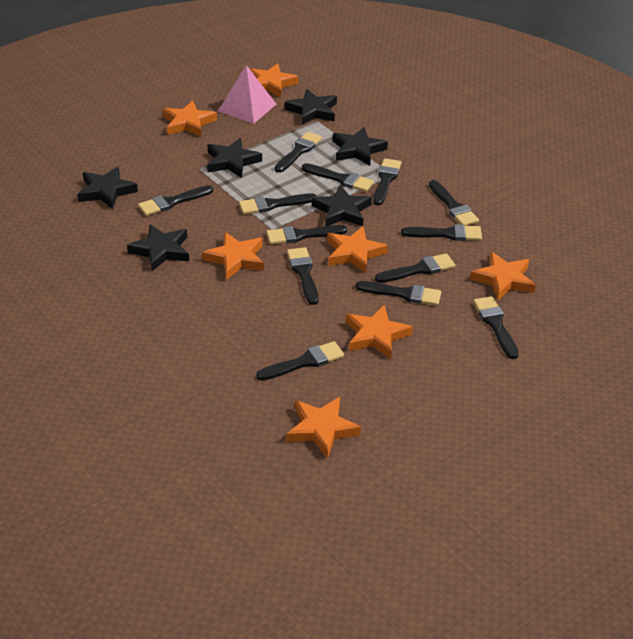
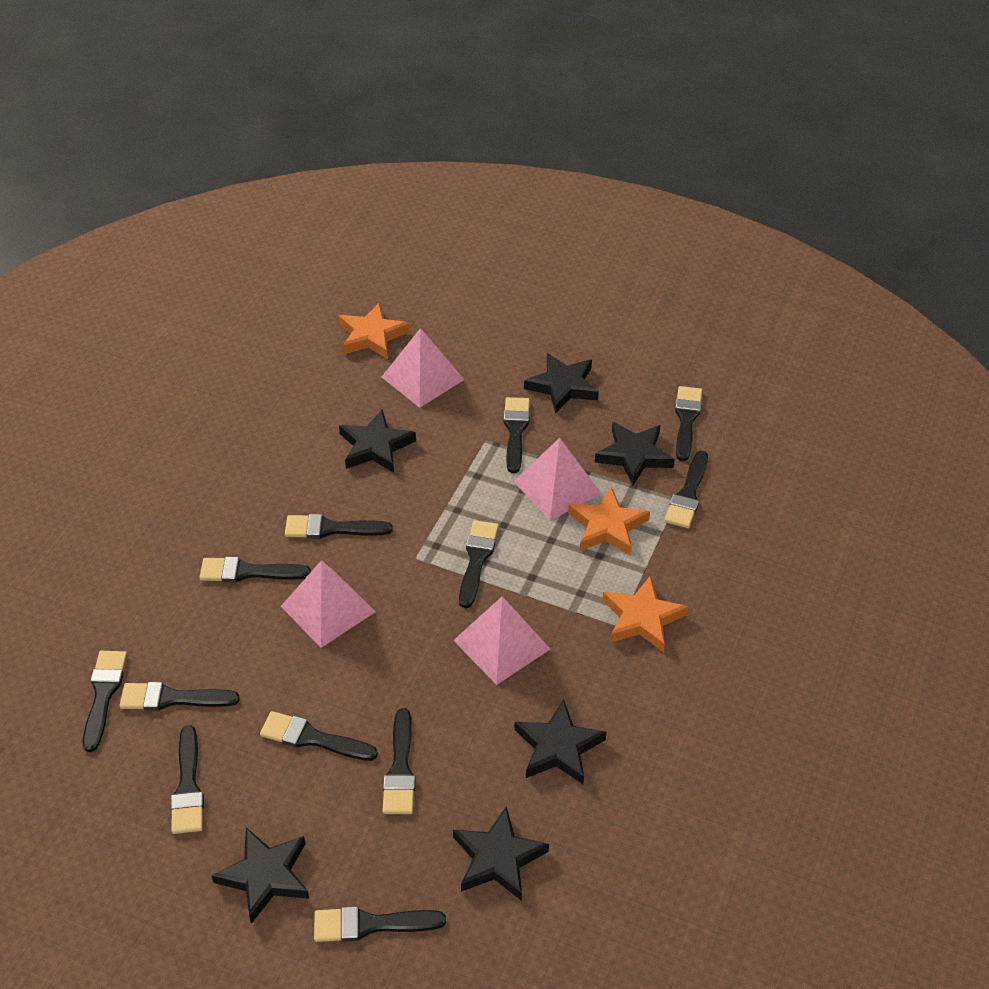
black brush: 13 -> 12
orange star: 7 -> 3
pink pyramid: 1 -> 4

